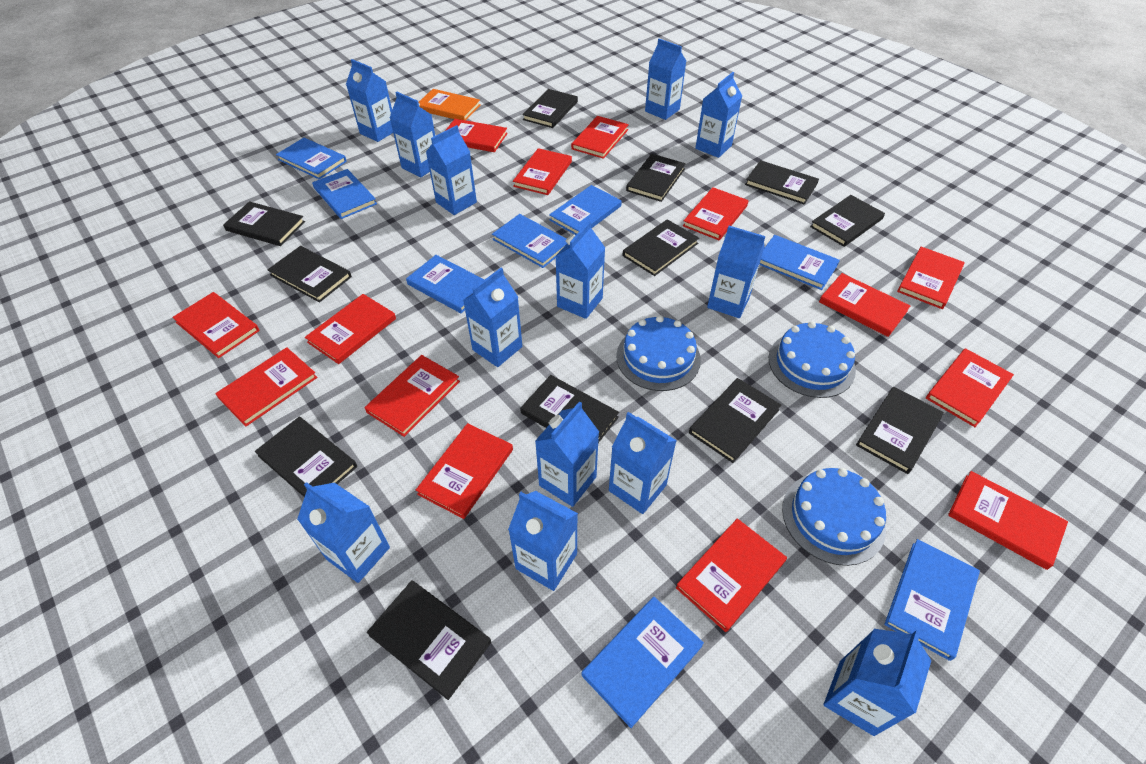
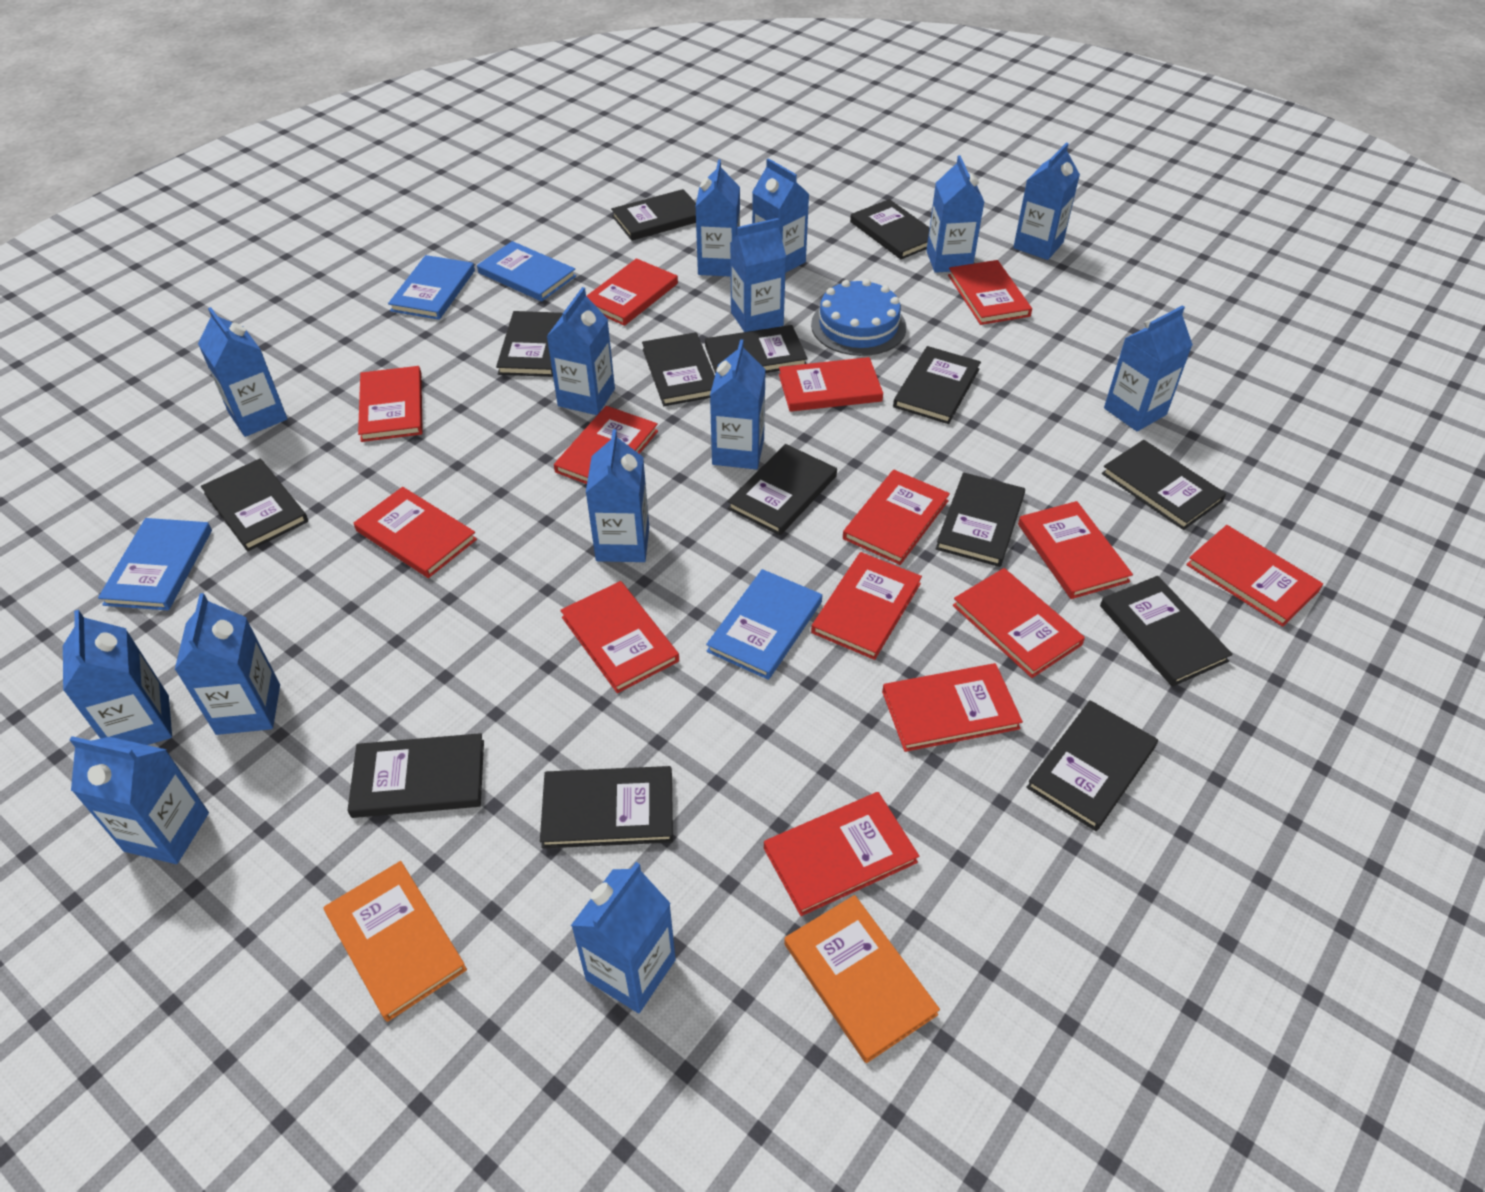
black book: 12 -> 14
blue book: 8 -> 4
blue cake: 3 -> 1
blue carton: 13 -> 14
orange book: 1 -> 2

